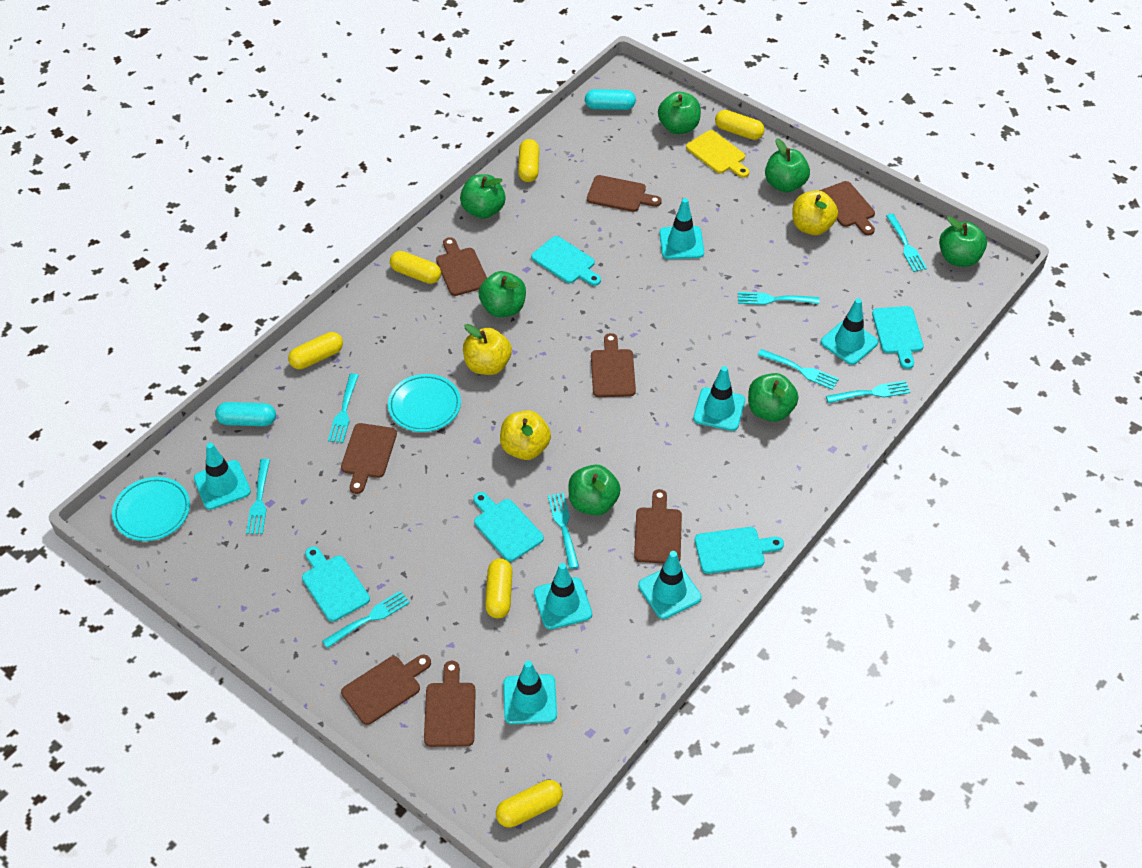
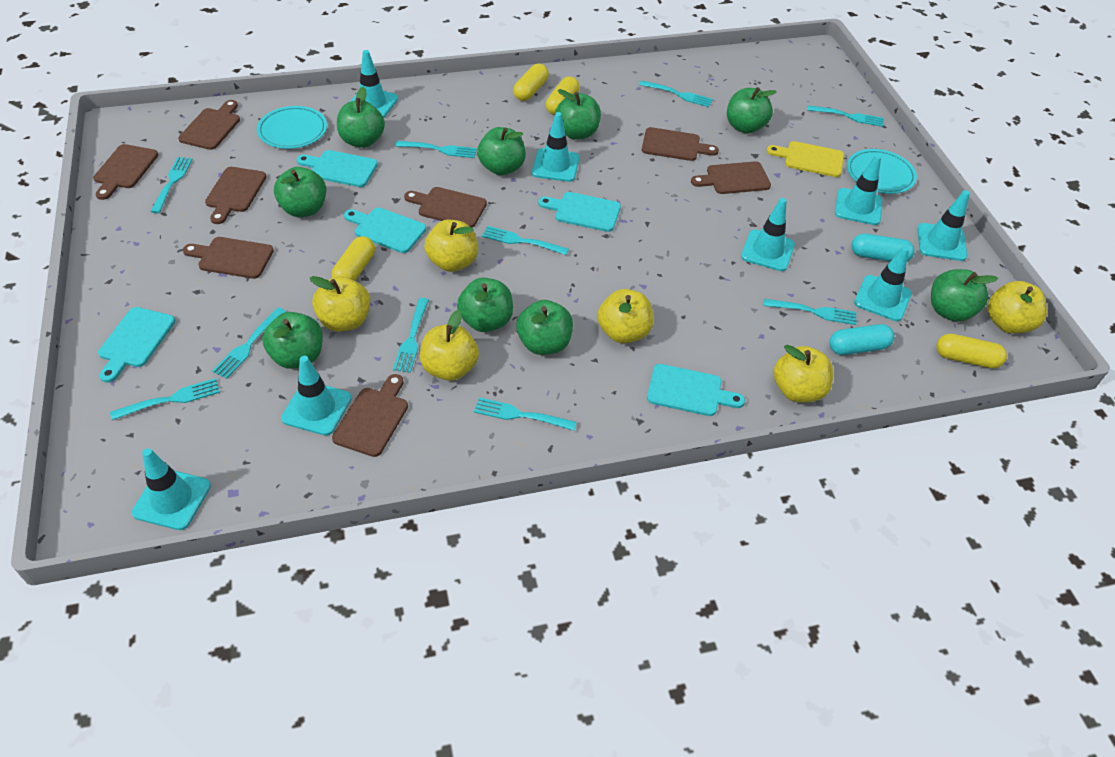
green apple: 7 -> 9
turquoise fork: 8 -> 10
turquoise traffic cone: 7 -> 8
yellow apple: 3 -> 6
yellow capsule: 6 -> 4

